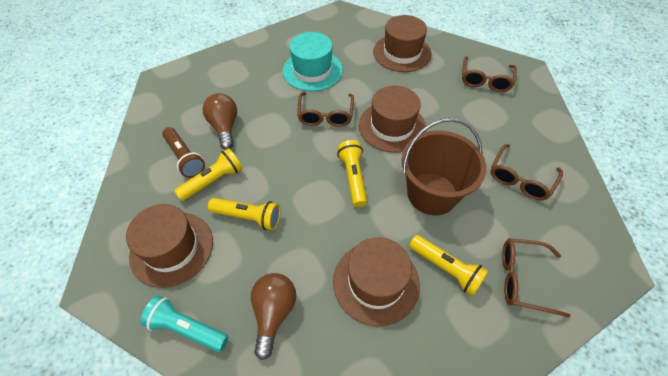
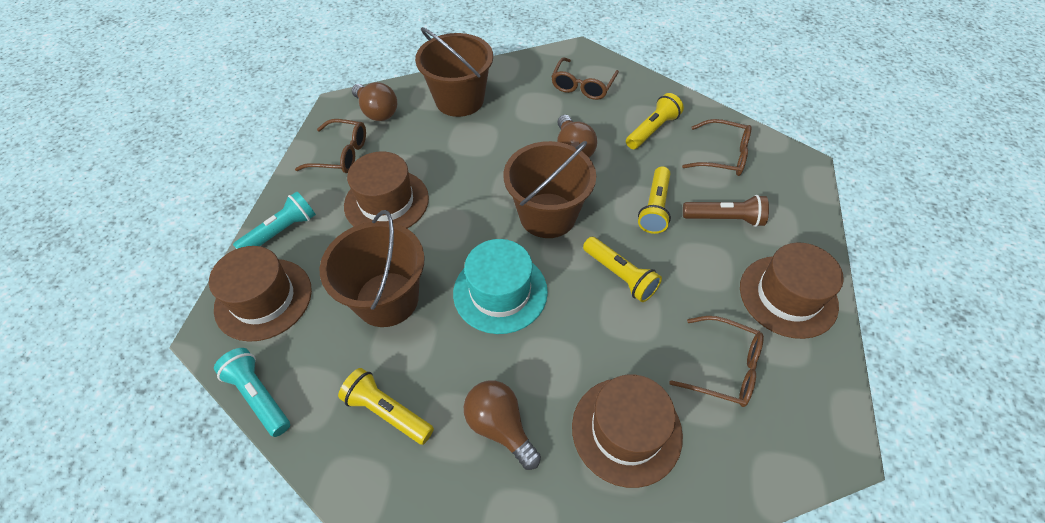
brown bucket: 1 -> 3
brown light bulb: 2 -> 3
turquoise flashlight: 1 -> 2

